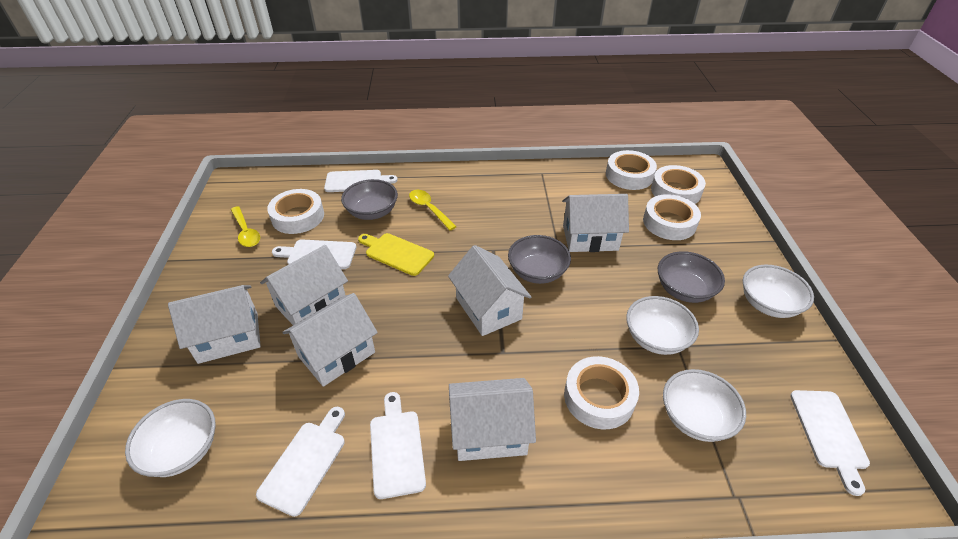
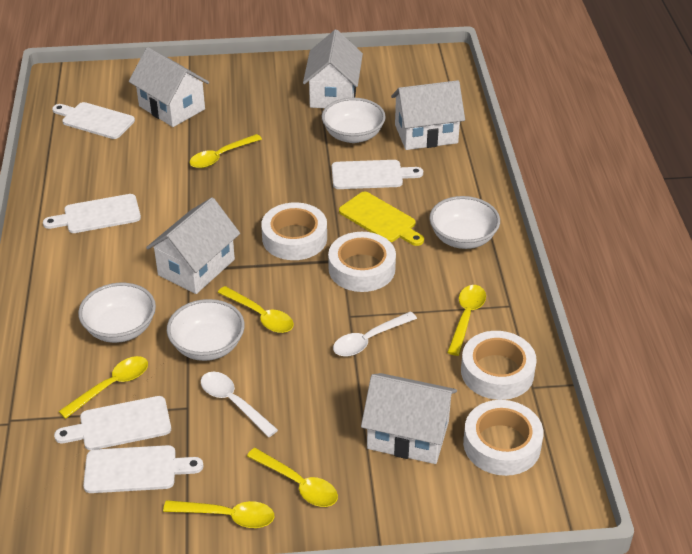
grey bowl: 3 -> 0
white house: 6 -> 5
white spoon: 0 -> 2
white tape: 5 -> 4
yellow spoon: 2 -> 6

